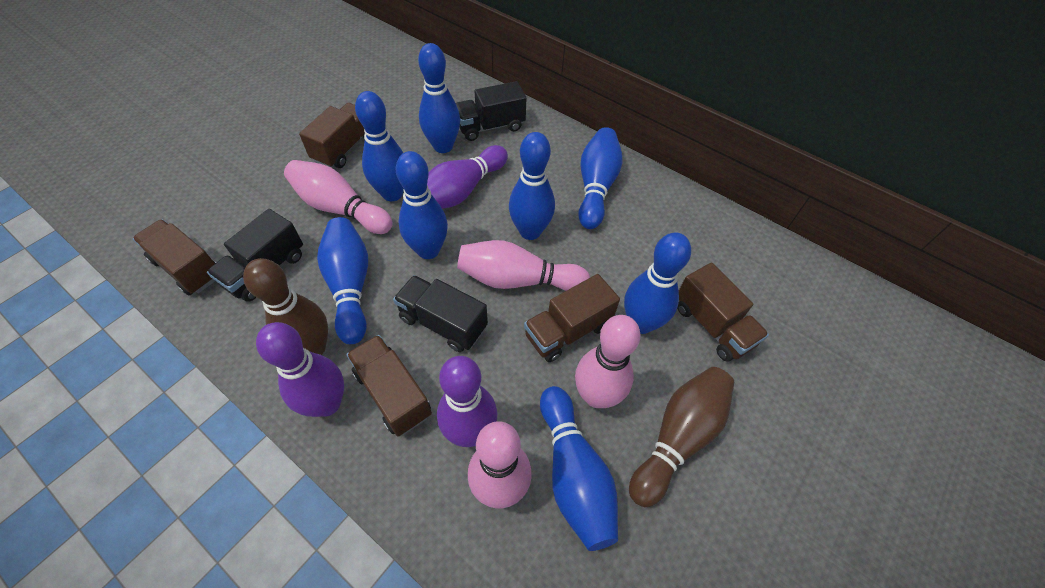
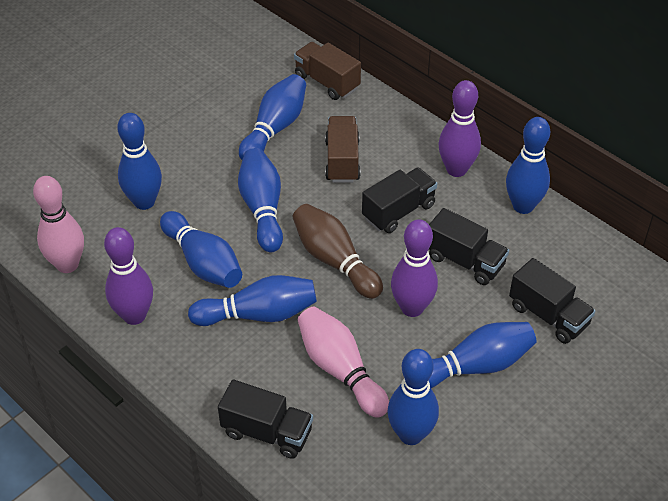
black truck: 3 -> 4
brown bowling pin: 2 -> 1
brown truck: 5 -> 2
pink bowling pin: 4 -> 2

